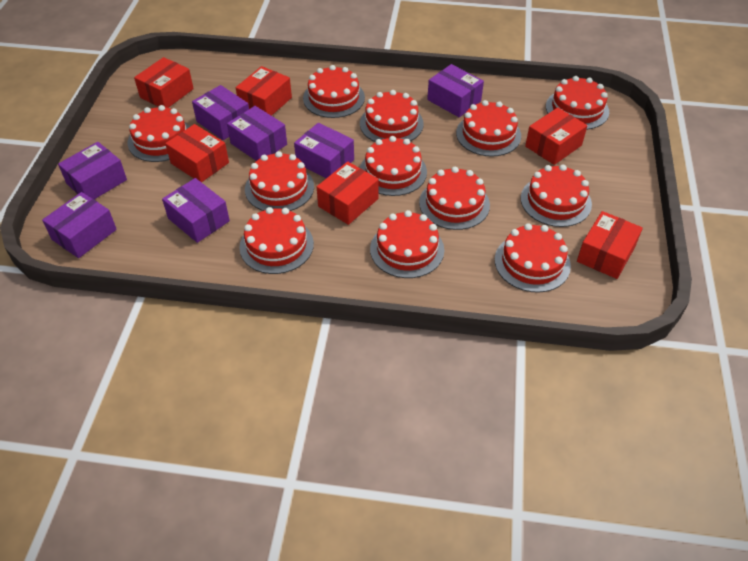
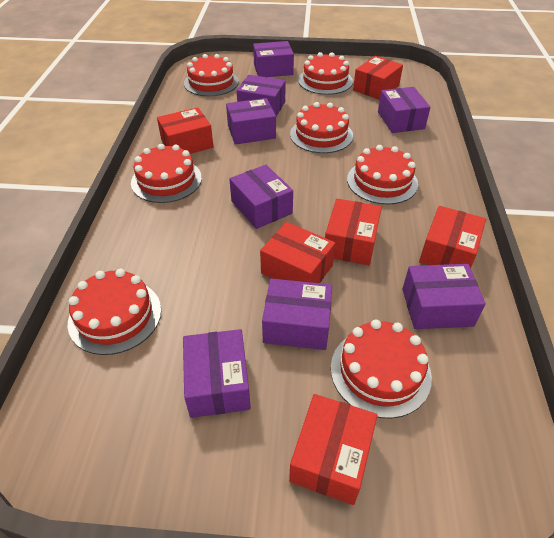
purple box: 7 -> 8
red cake: 12 -> 7

